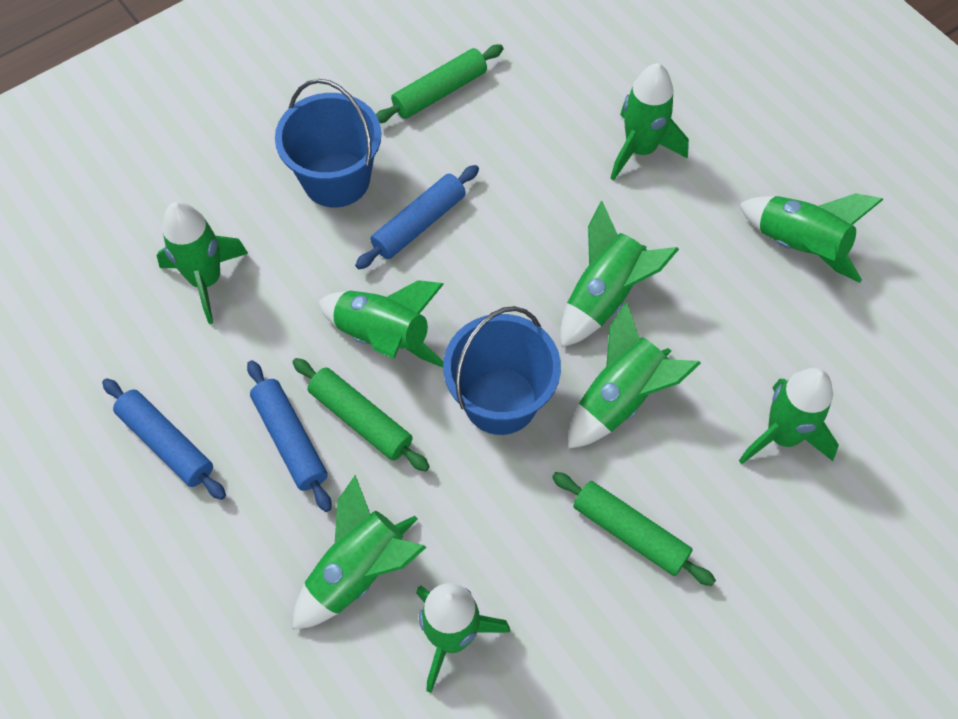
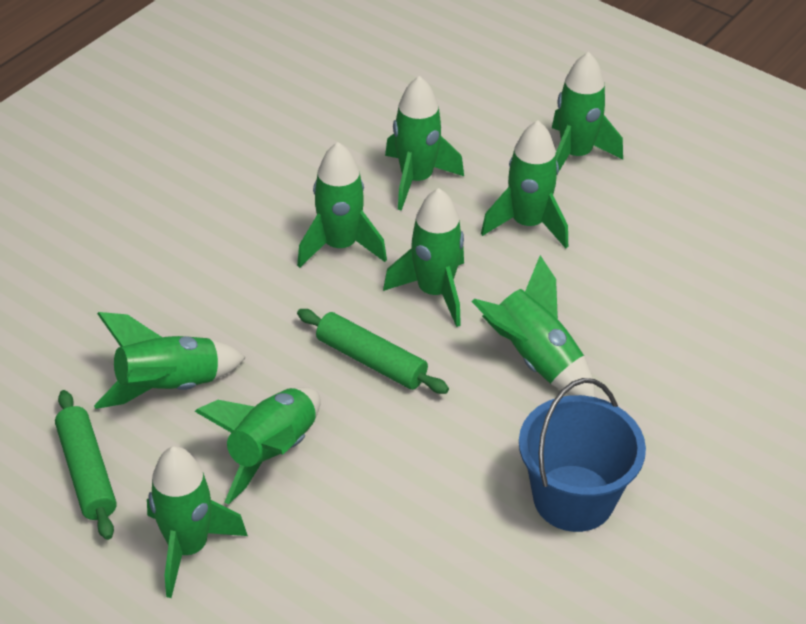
blue bucket: 2 -> 1
blue rolling pin: 3 -> 0
green rolling pin: 3 -> 2

